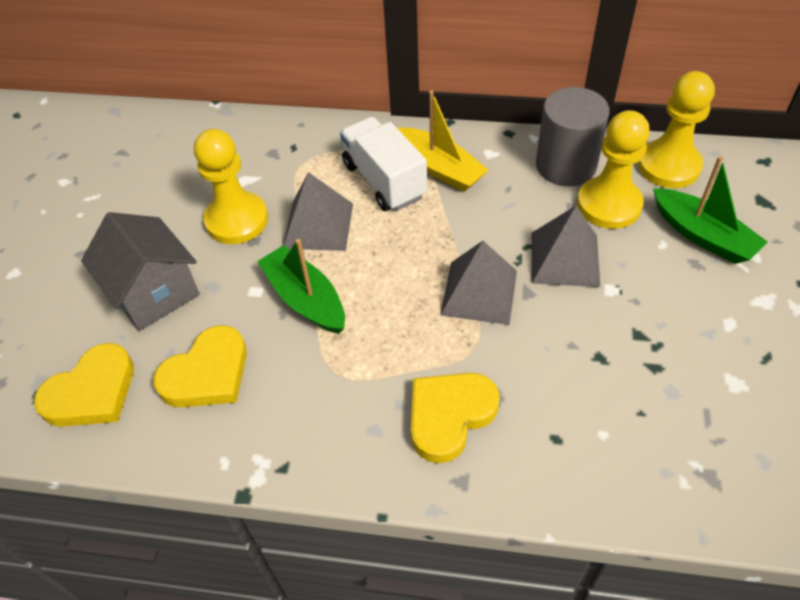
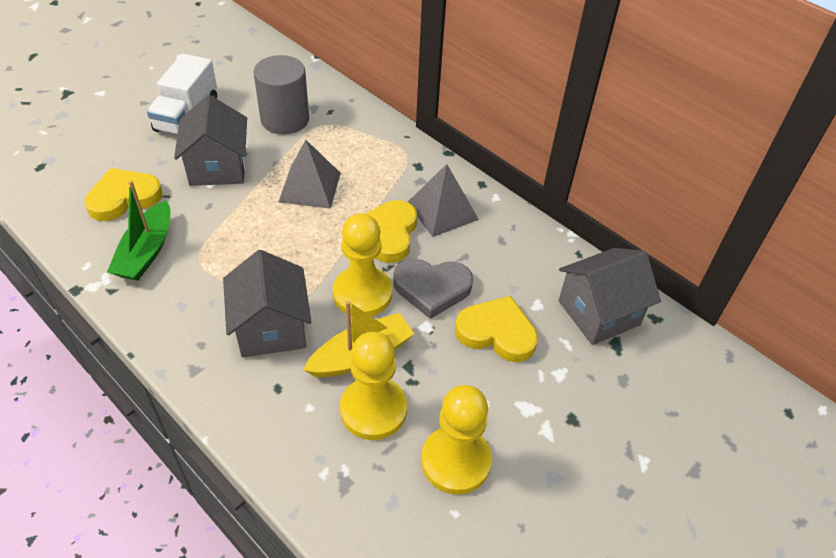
green boat: 2 -> 1
grey heart: 0 -> 1
grey house: 1 -> 3
grey pyramid: 3 -> 2

